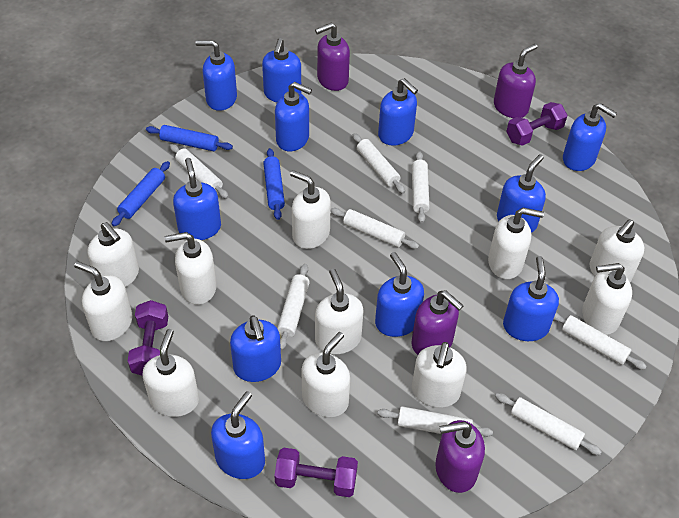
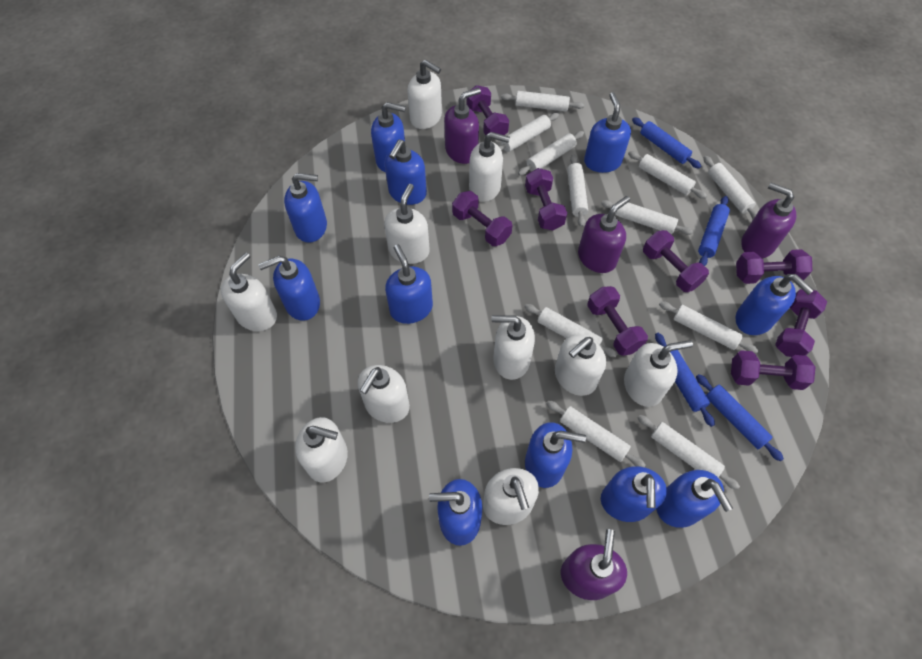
blue rolling pin: 3 -> 4
purple dumbbell: 3 -> 8
white rolling pin: 8 -> 11
white soap dispenser: 11 -> 10

